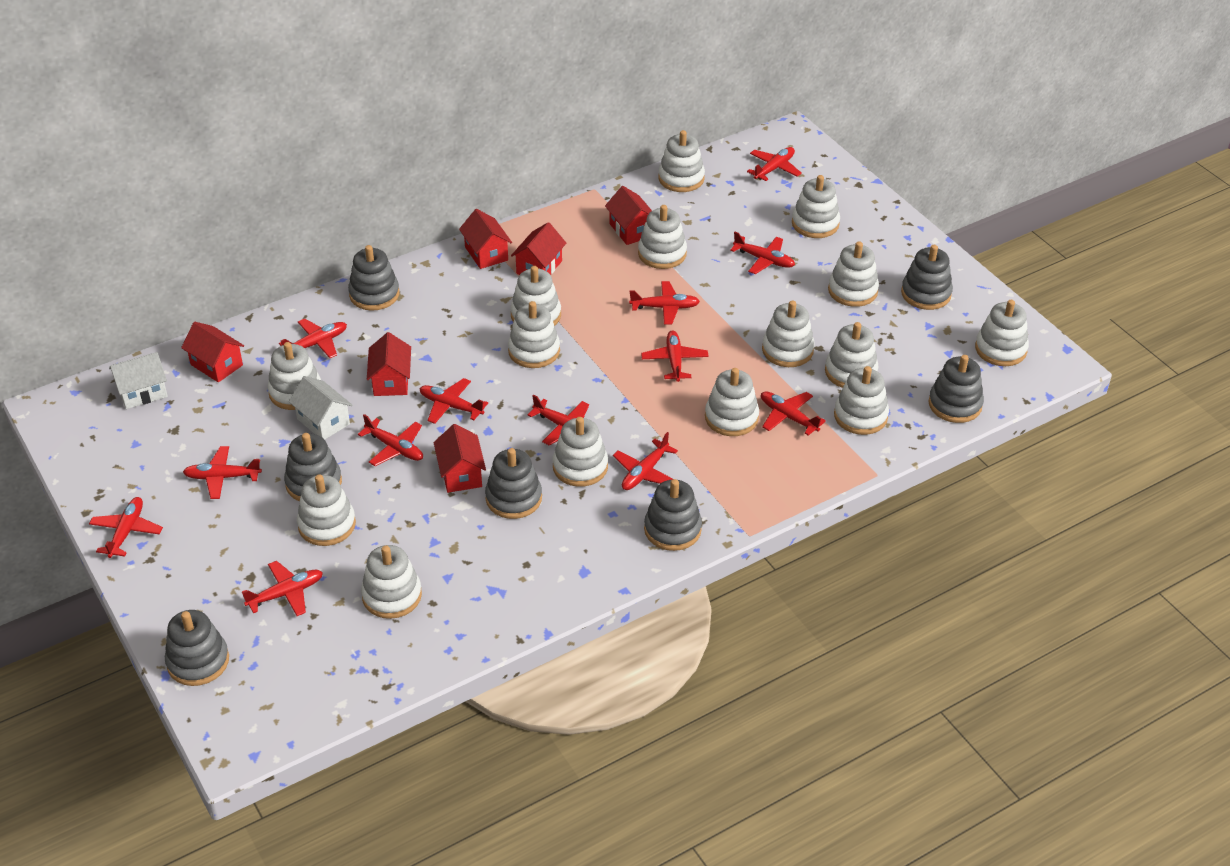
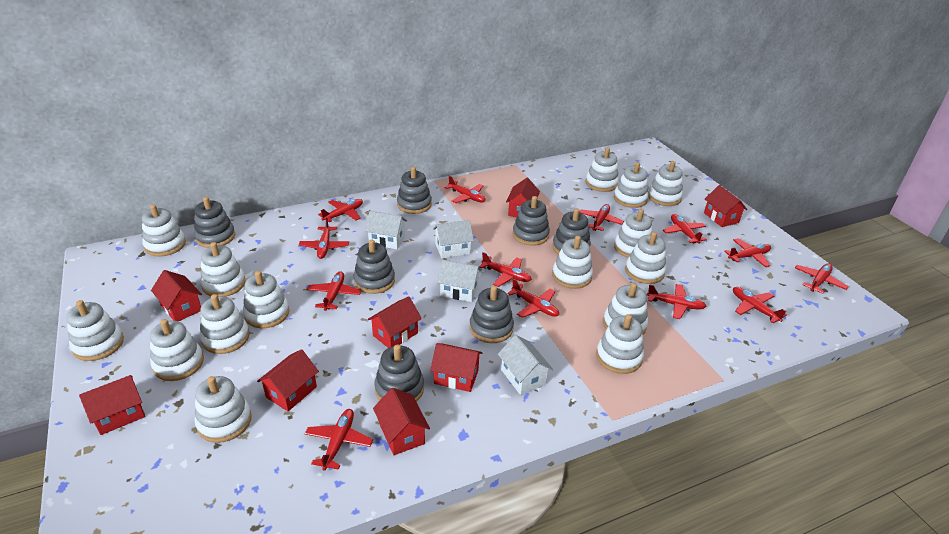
red house: 6 -> 8
white house: 2 -> 4

